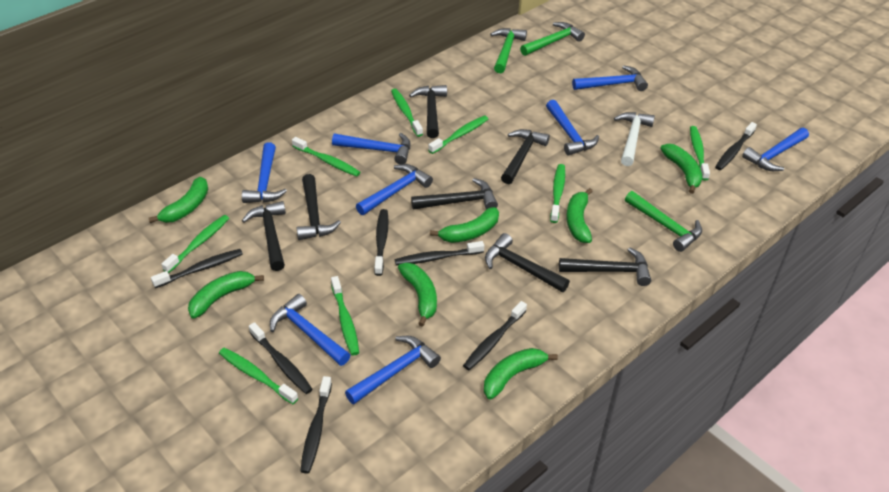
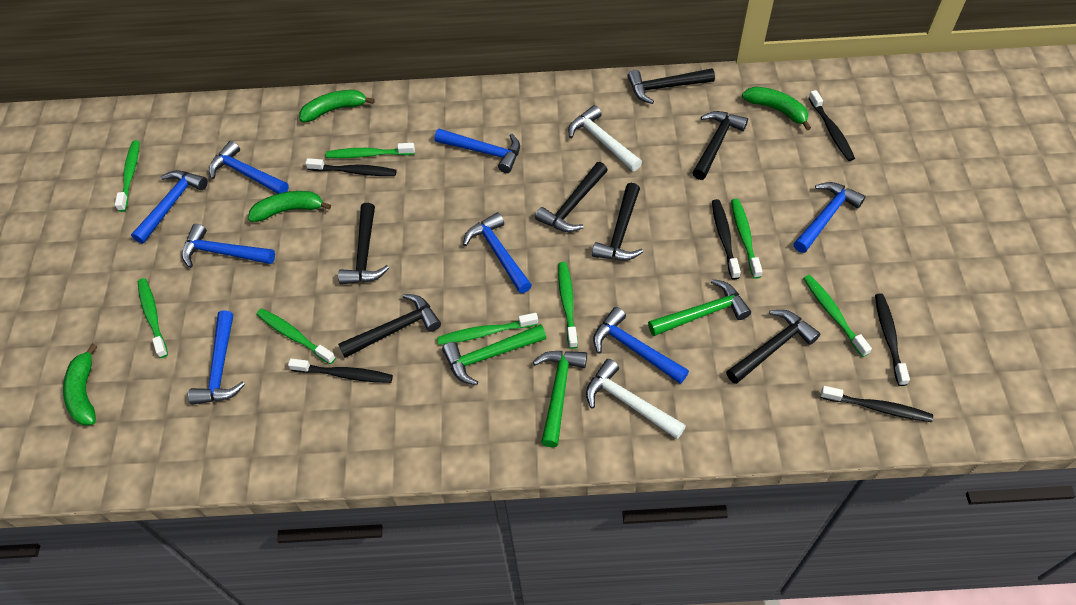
black toothbrush: 7 -> 6
green banana: 7 -> 4
white hammer: 1 -> 2

